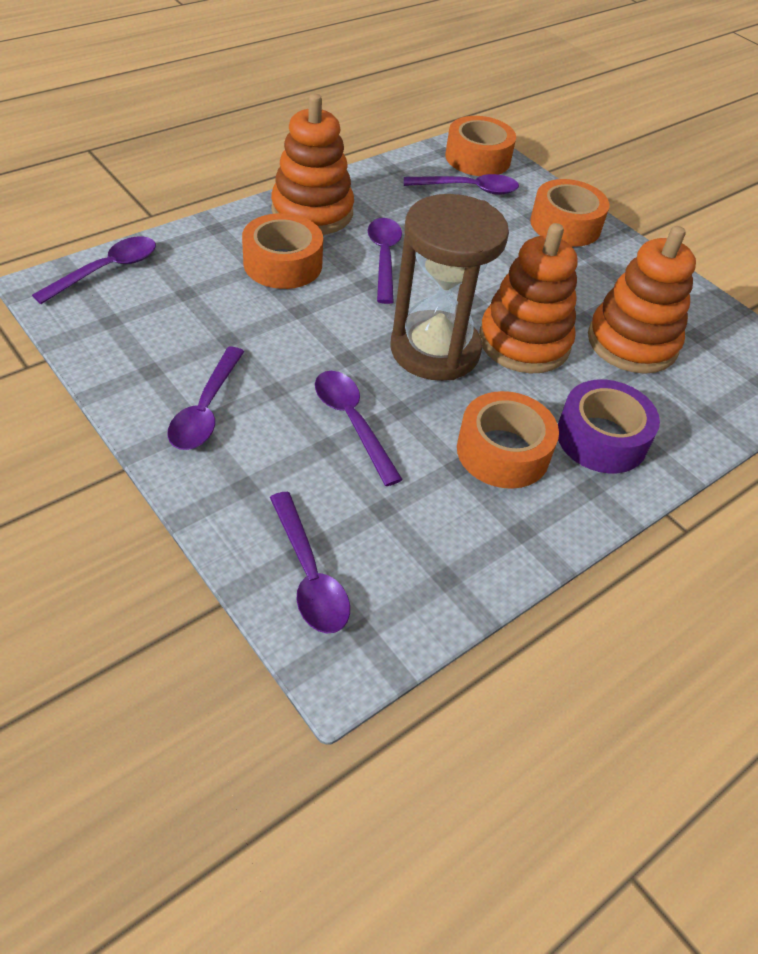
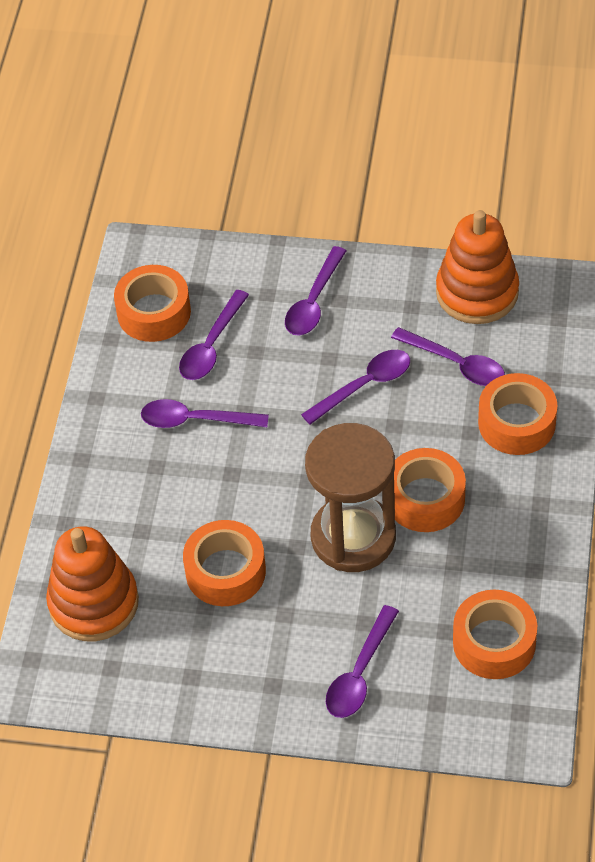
orange stacking toy: 3 -> 2
orange tape: 4 -> 5
purple tape: 1 -> 0

